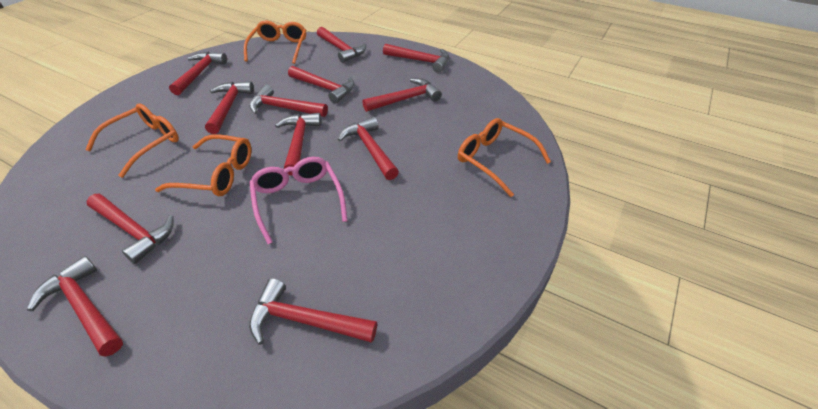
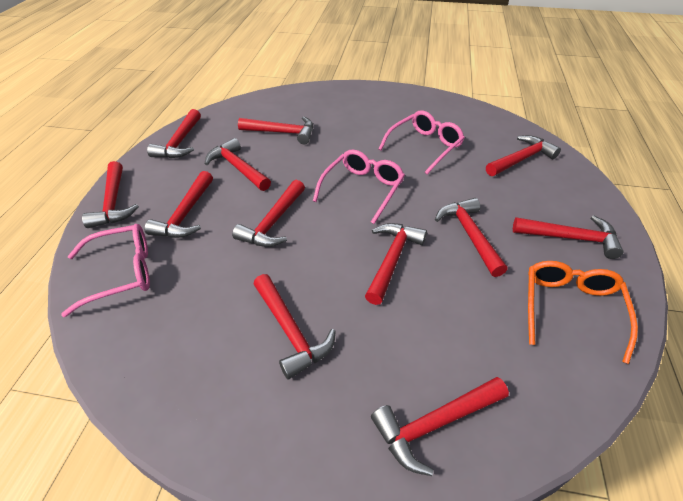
orange glasses: 4 -> 1
pink glasses: 1 -> 3

